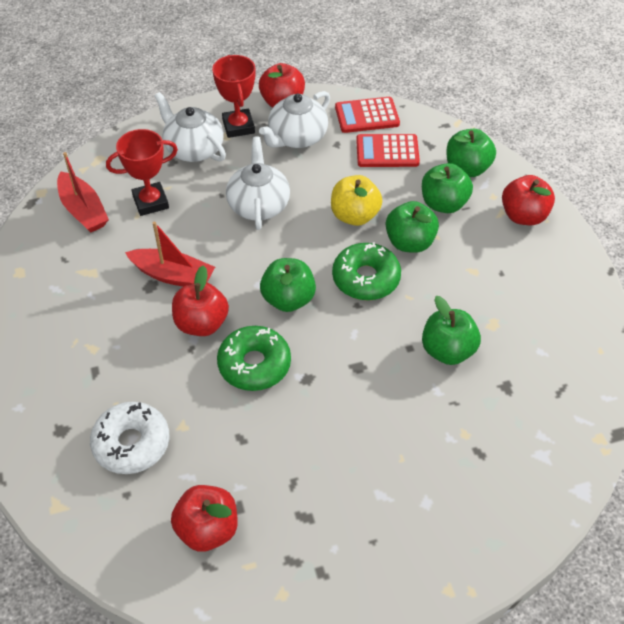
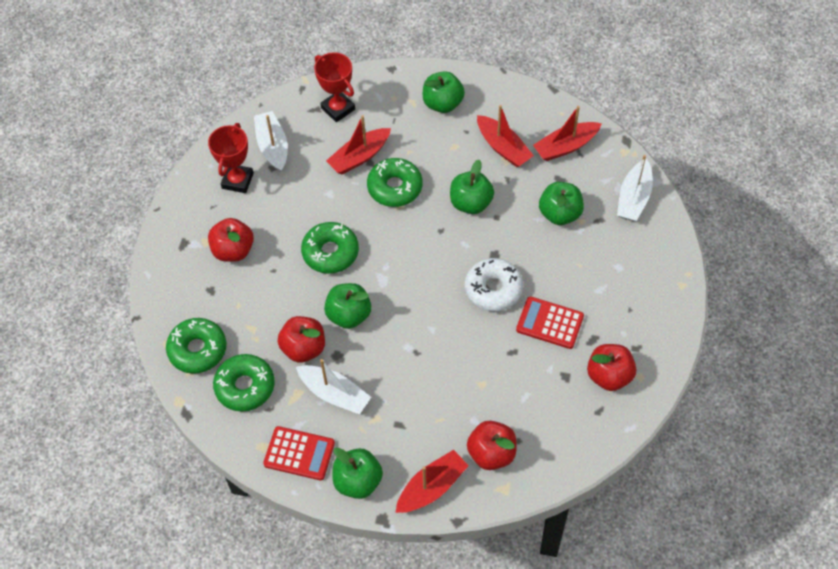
green donut: 2 -> 4
red boat: 2 -> 4
white boat: 0 -> 3
white teapot: 3 -> 0
yellow apple: 1 -> 0

